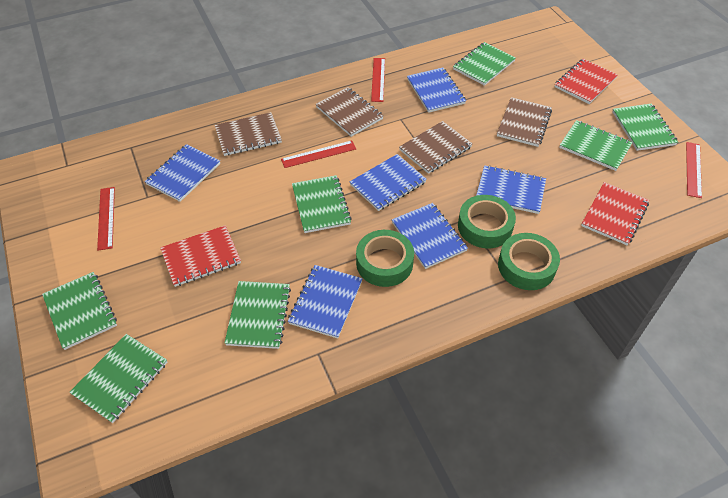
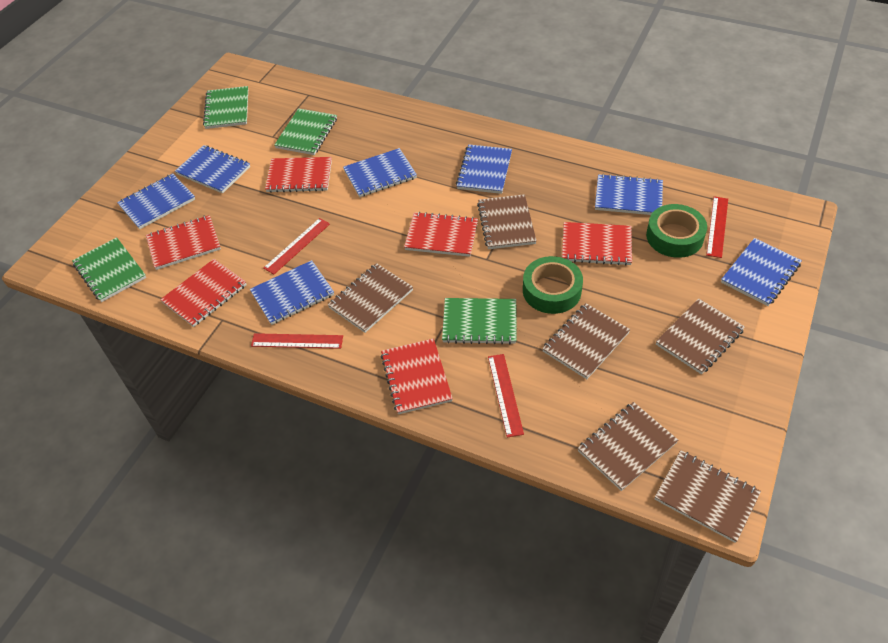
blue notebook: 6 -> 7
brown notebook: 4 -> 6
green notebook: 7 -> 4
green tape: 3 -> 2
red notebook: 3 -> 6

